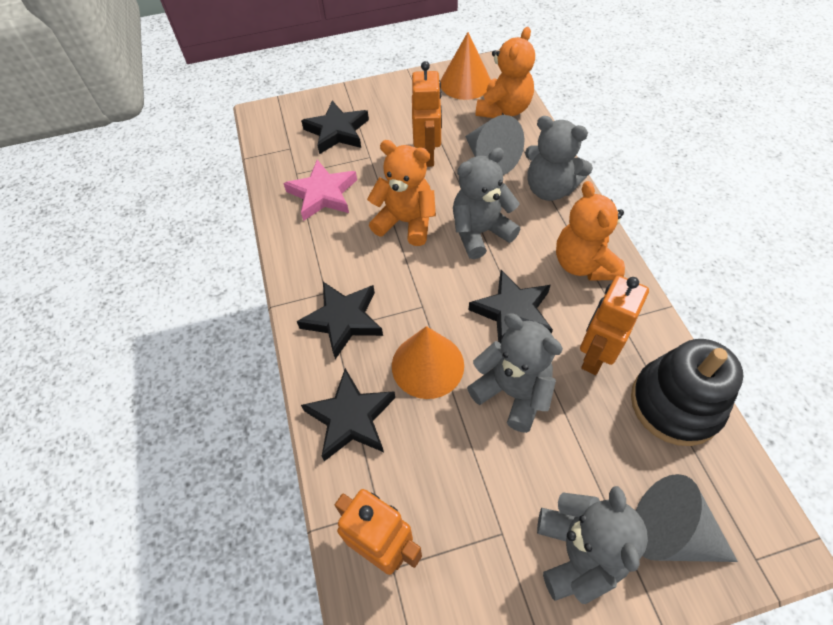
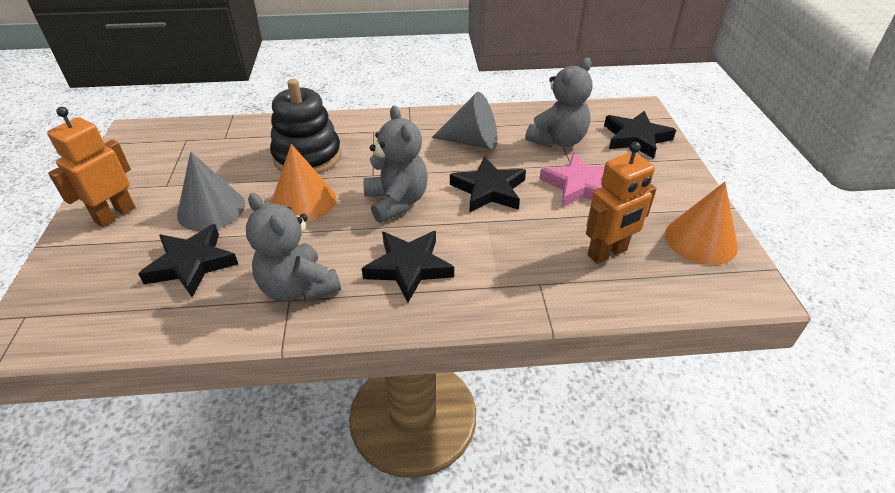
grey teddy bear: 4 -> 3
orange robot: 3 -> 2
orange teddy bear: 3 -> 0

